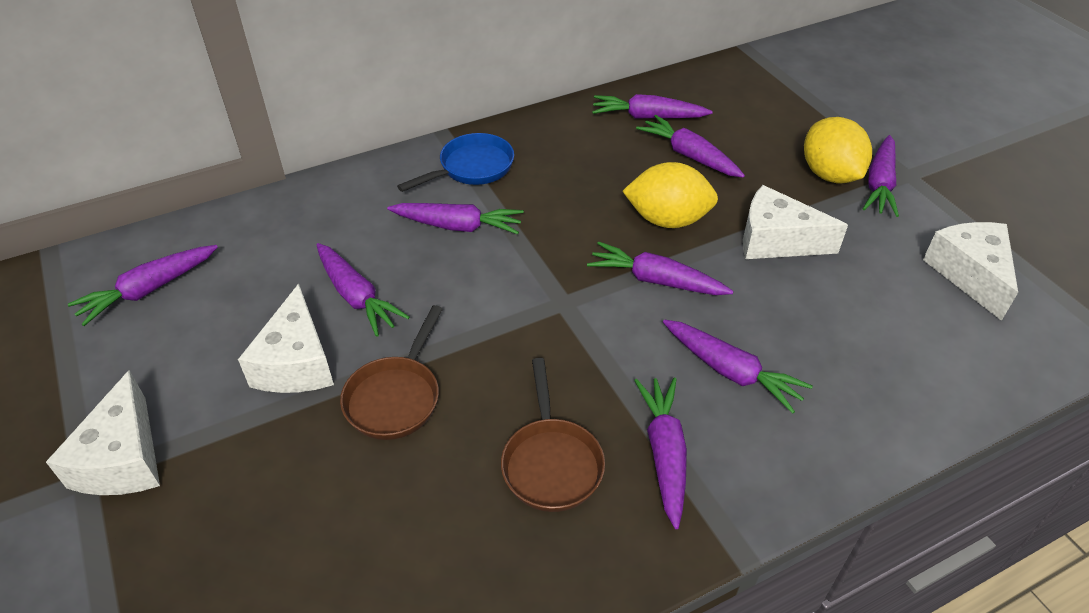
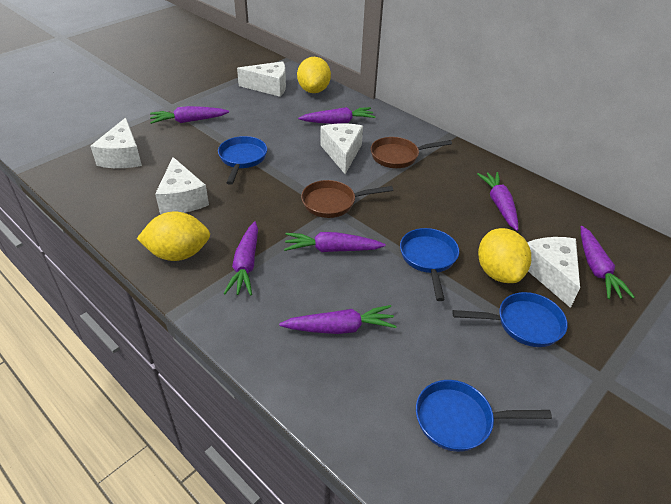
blue pan: 1 -> 4
purple carrot: 9 -> 7
white cheese: 4 -> 5
yellow lemon: 2 -> 3

